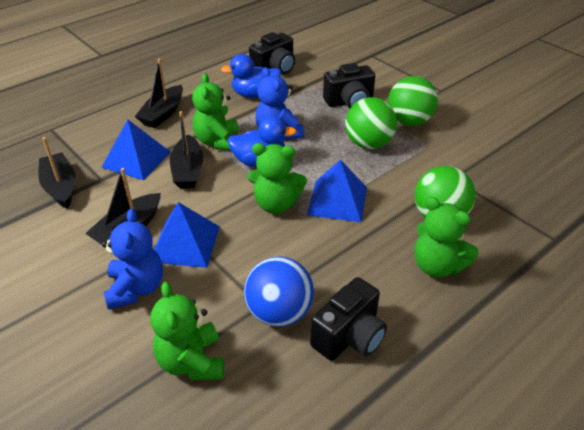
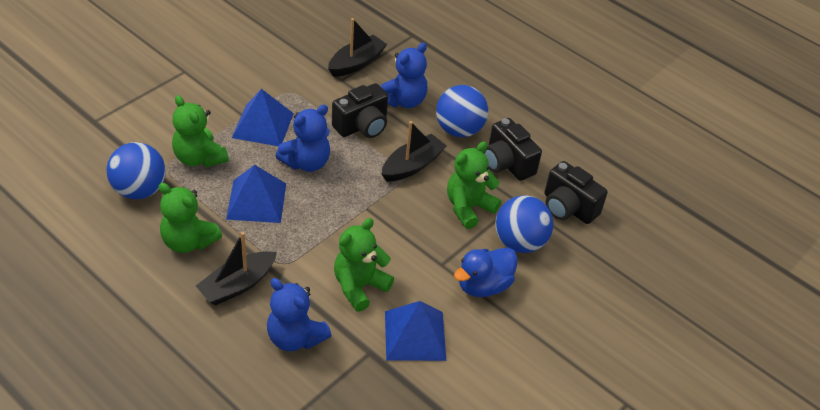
black boat: 4 -> 3
blue ball: 1 -> 3
blue duck: 2 -> 1
blue teddy bear: 2 -> 3
green ball: 3 -> 0

